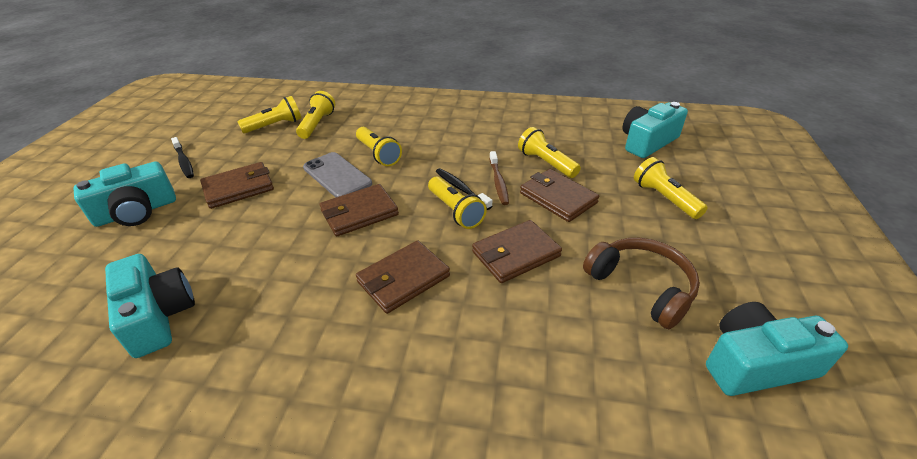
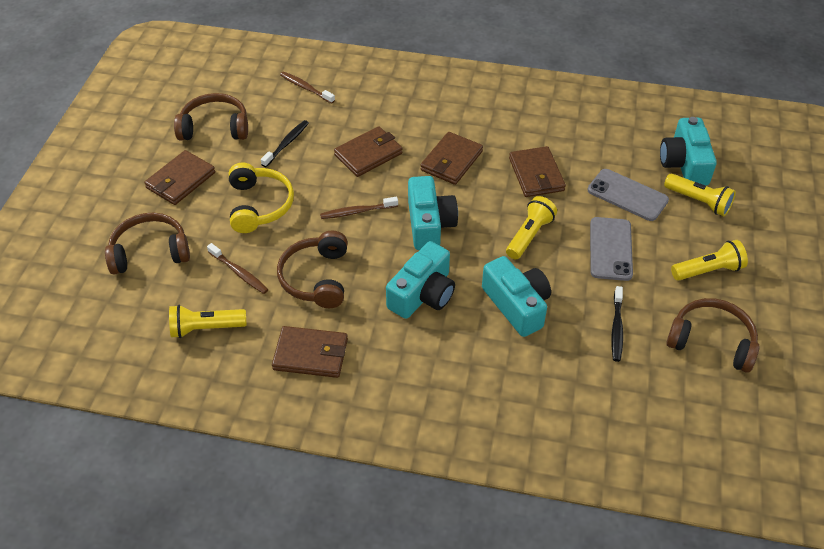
brown headphones: 1 -> 4
brown toothbrush: 1 -> 3
grey phone: 1 -> 2
yellow flashlight: 6 -> 4
yellow headphones: 0 -> 1

